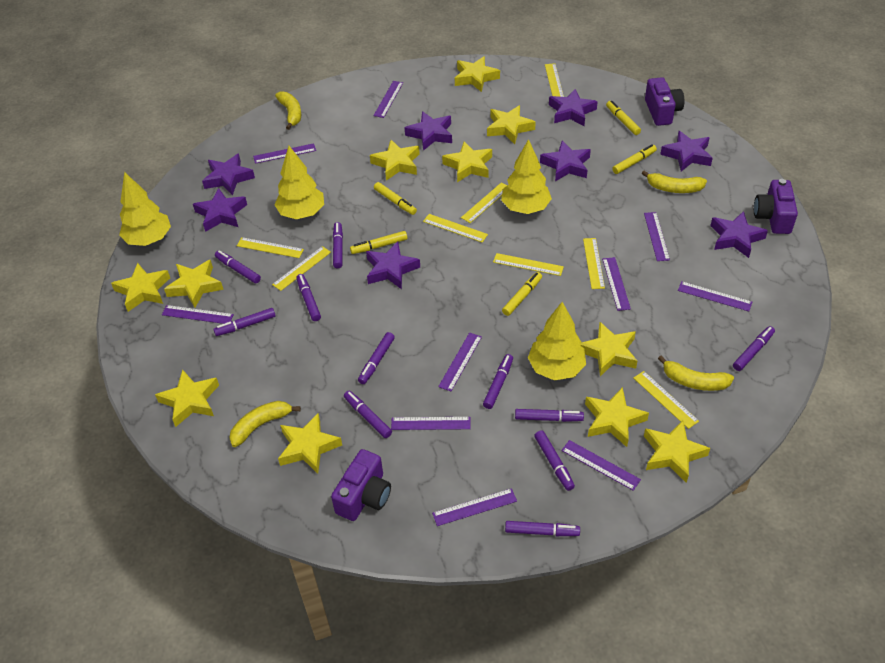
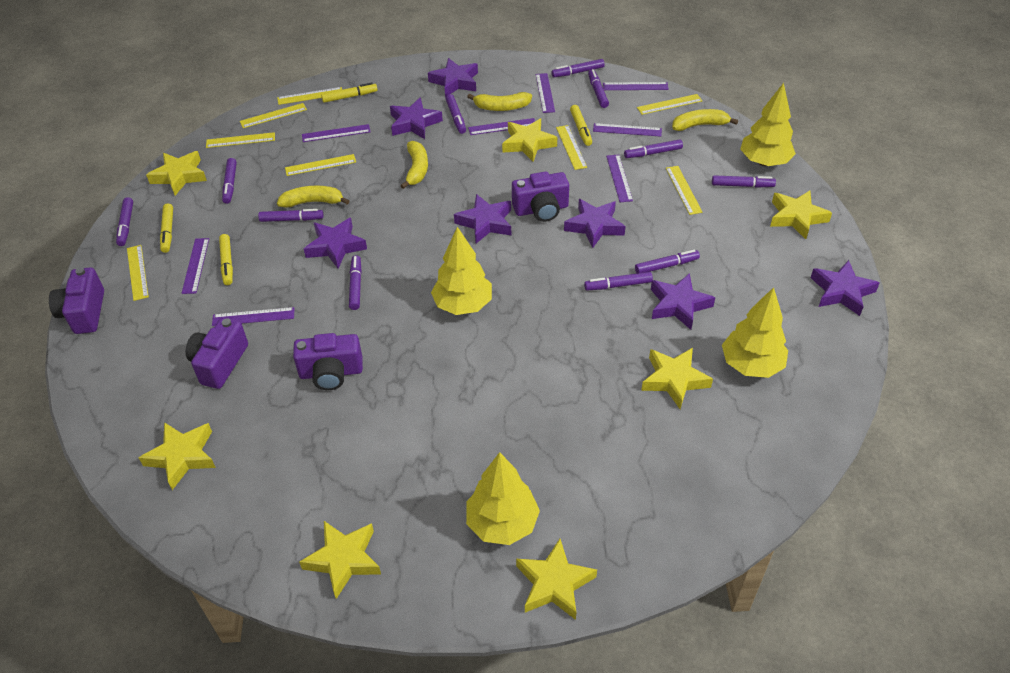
purple camera: 3 -> 4
purple ruler: 10 -> 8
purple star: 8 -> 7
yellow marker: 5 -> 4
yellow star: 11 -> 7

